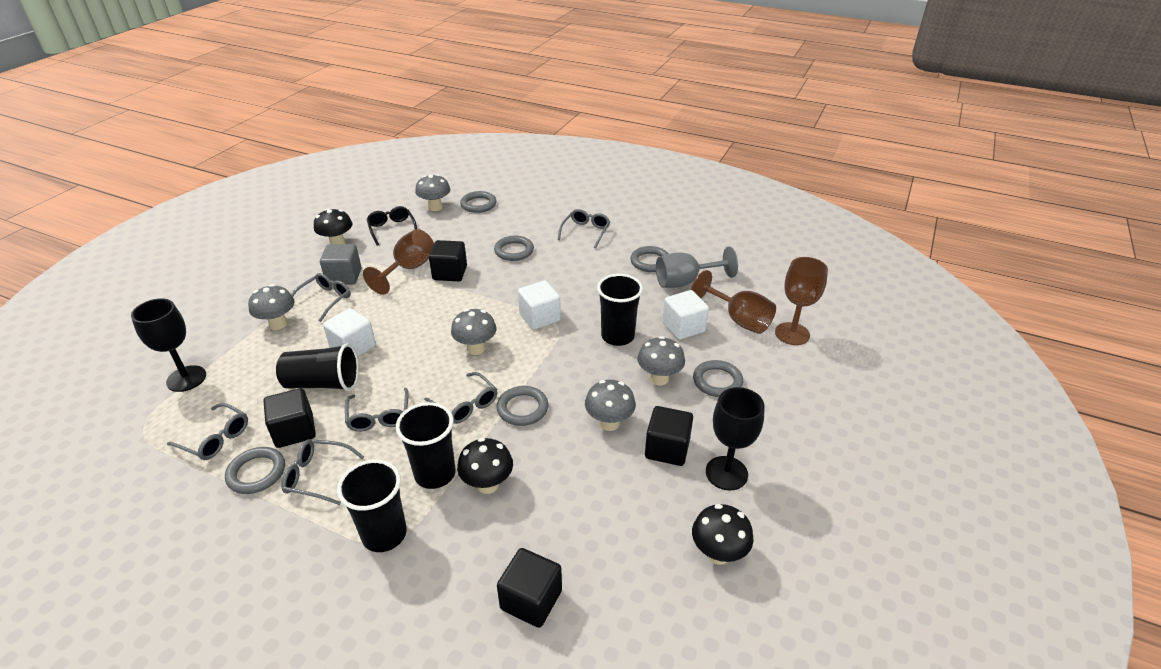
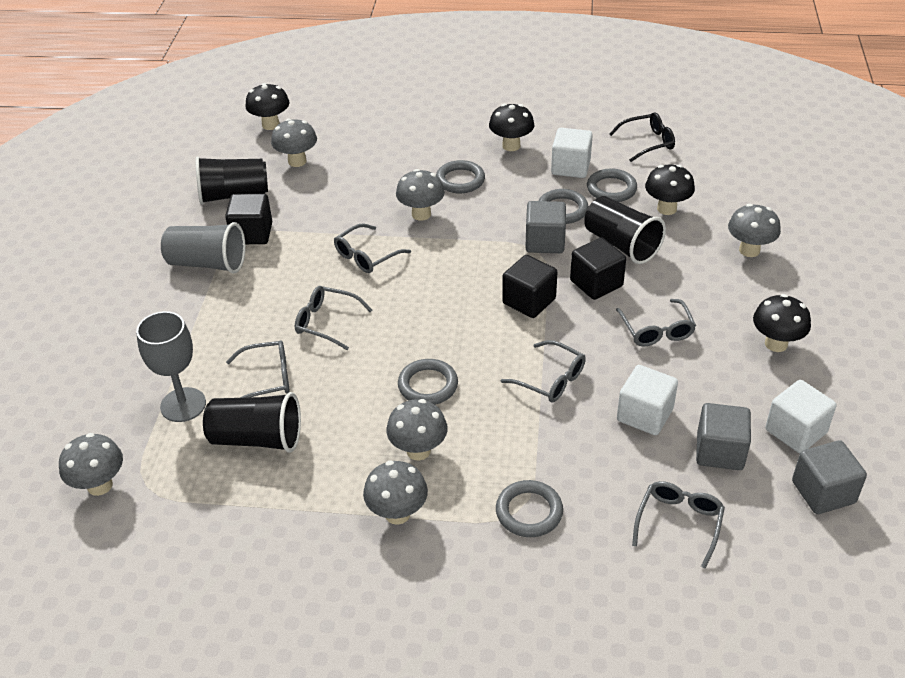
black cube: 4 -> 3
black cup: 4 -> 3
black goblet: 2 -> 0
black mushroom: 3 -> 4
brown goblet: 3 -> 0
grey cube: 1 -> 3
grey cup: 0 -> 1
grey mushroom: 5 -> 6
grey ring: 6 -> 5

